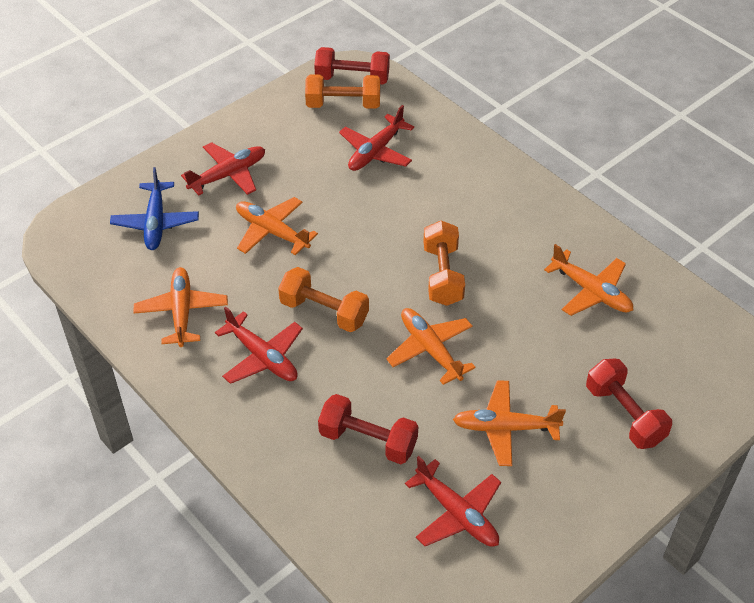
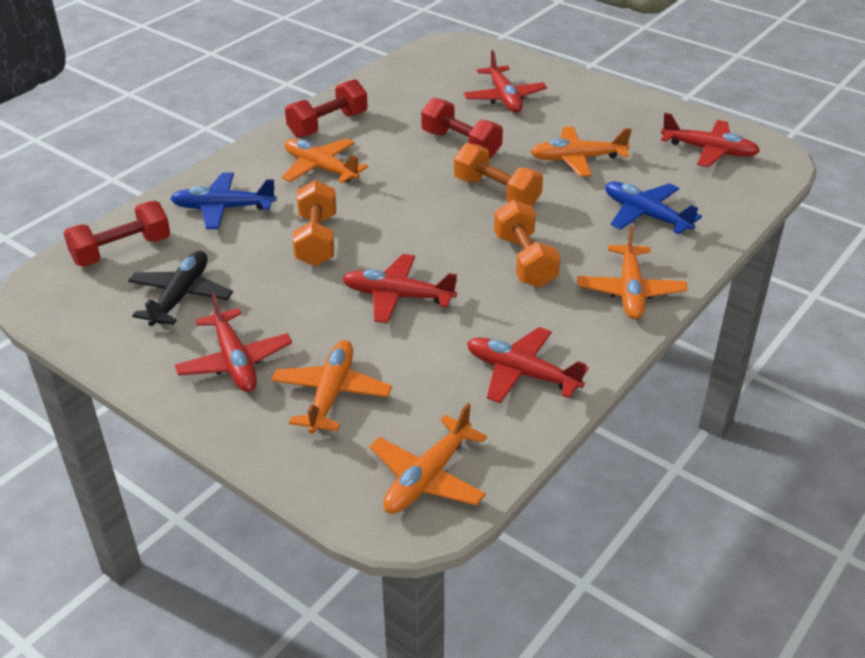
black plane: 0 -> 1
blue plane: 1 -> 2
red plane: 4 -> 5

